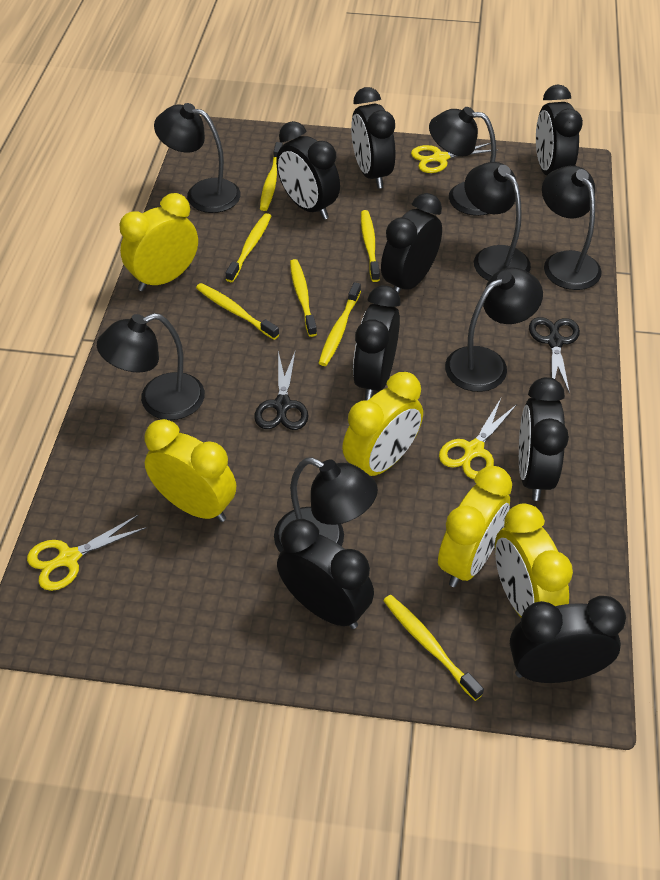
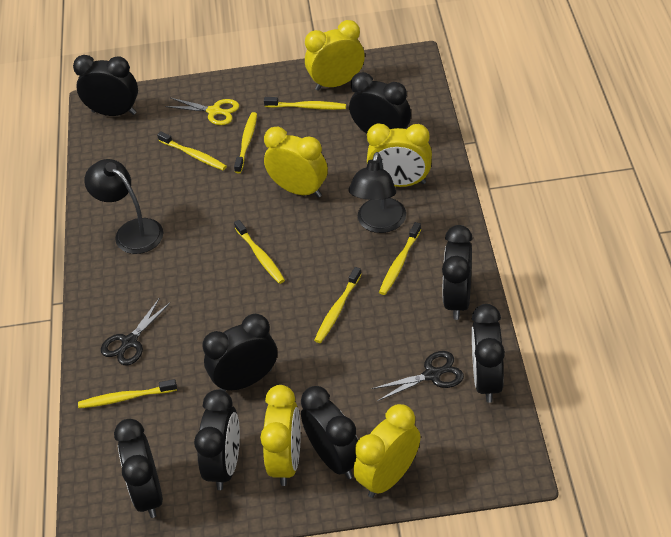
black lamp: 7 -> 2
yellow scissors: 3 -> 1

